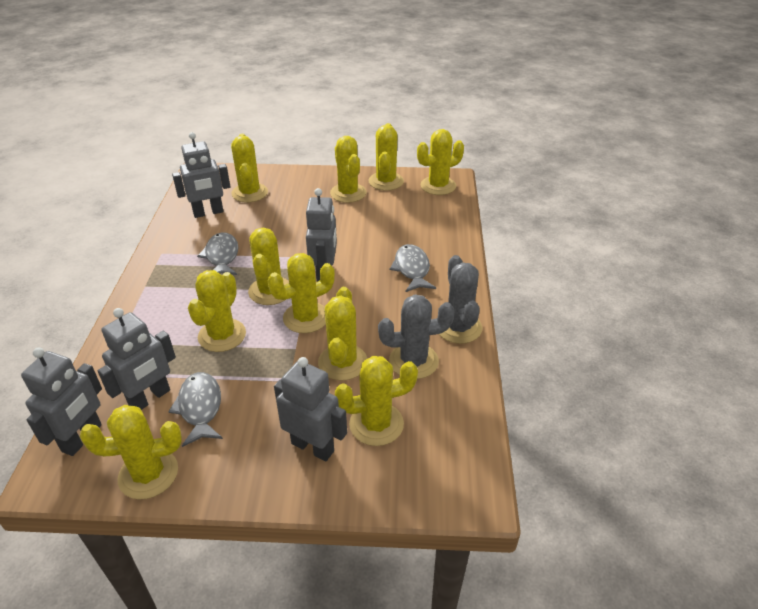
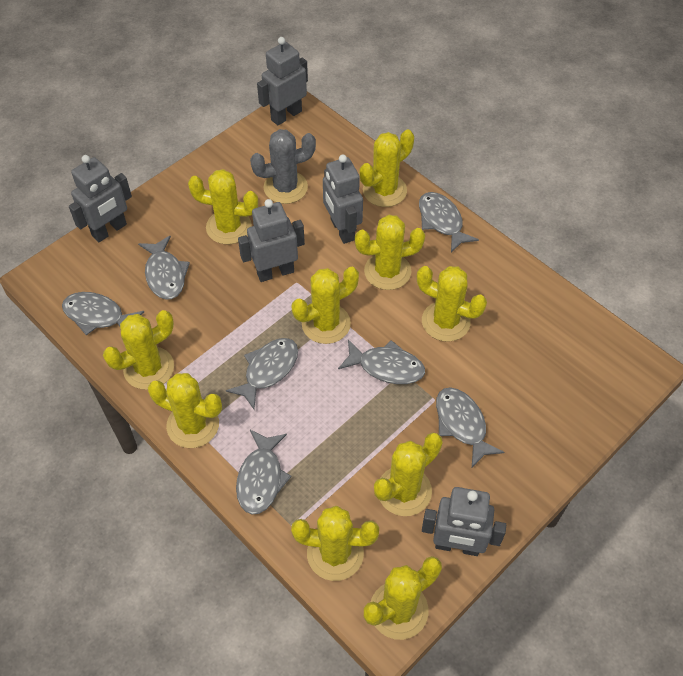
grey cactus: 2 -> 1
grey fish: 3 -> 7

